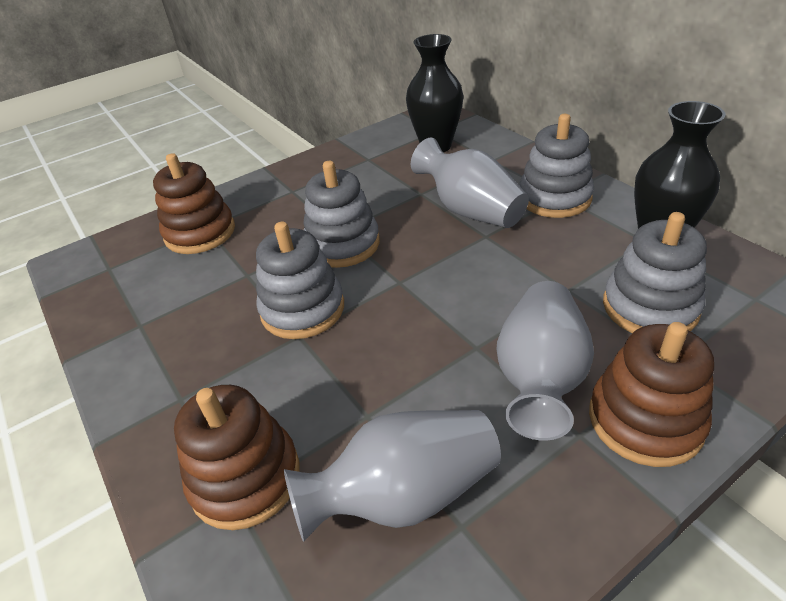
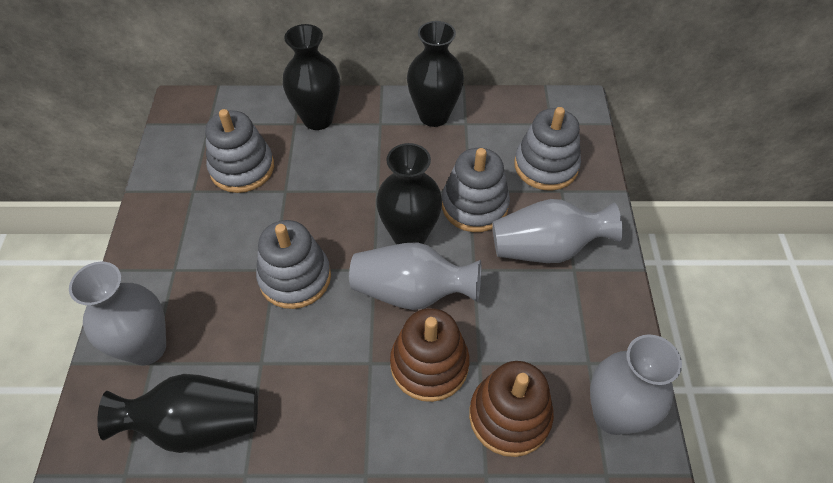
black vase: 2 -> 4
brown stacking toy: 3 -> 2
grey vase: 3 -> 4

